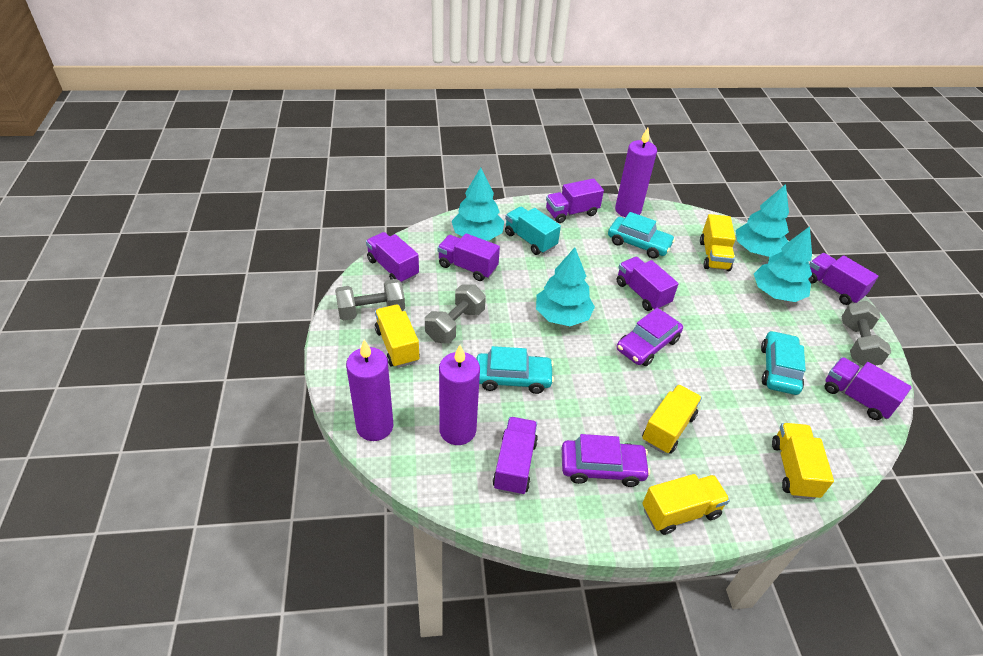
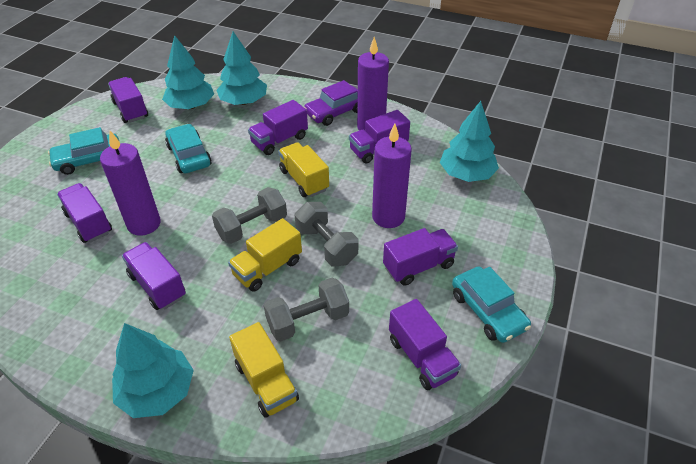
purple car: 2 -> 1
turquoise truck: 1 -> 0
yellow truck: 5 -> 3

